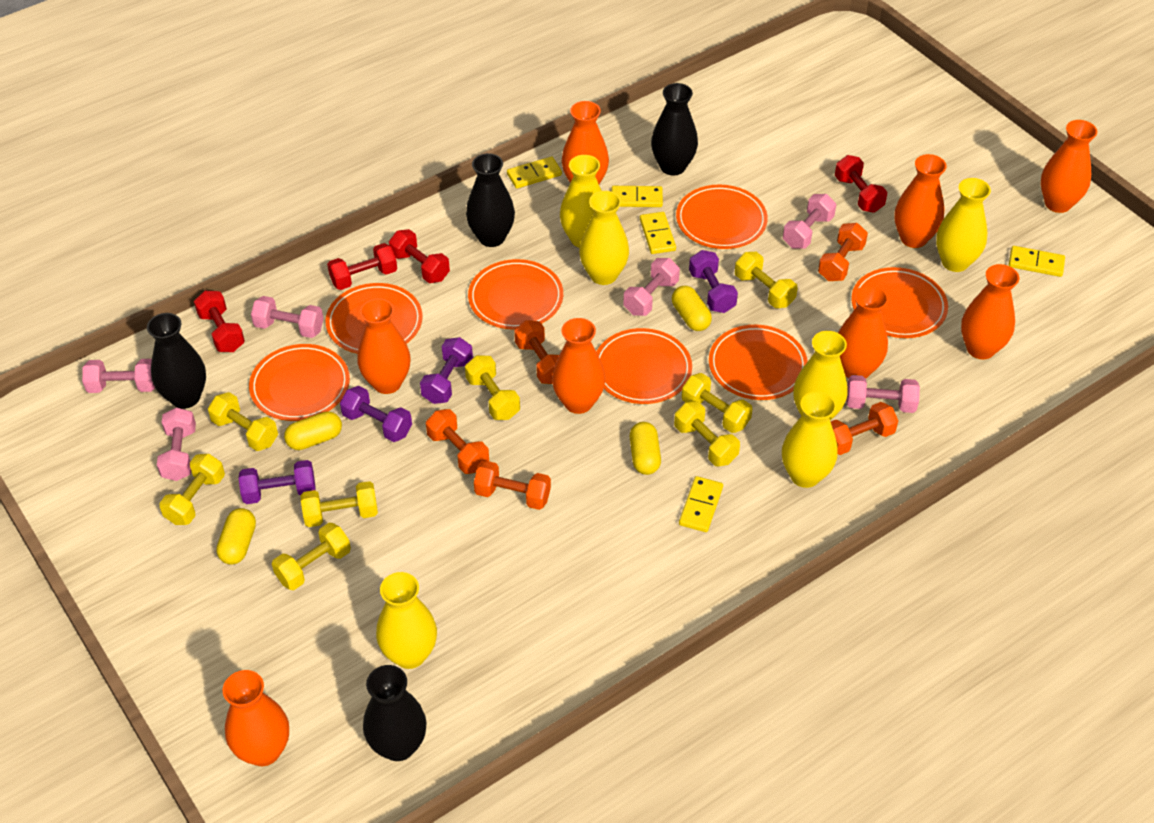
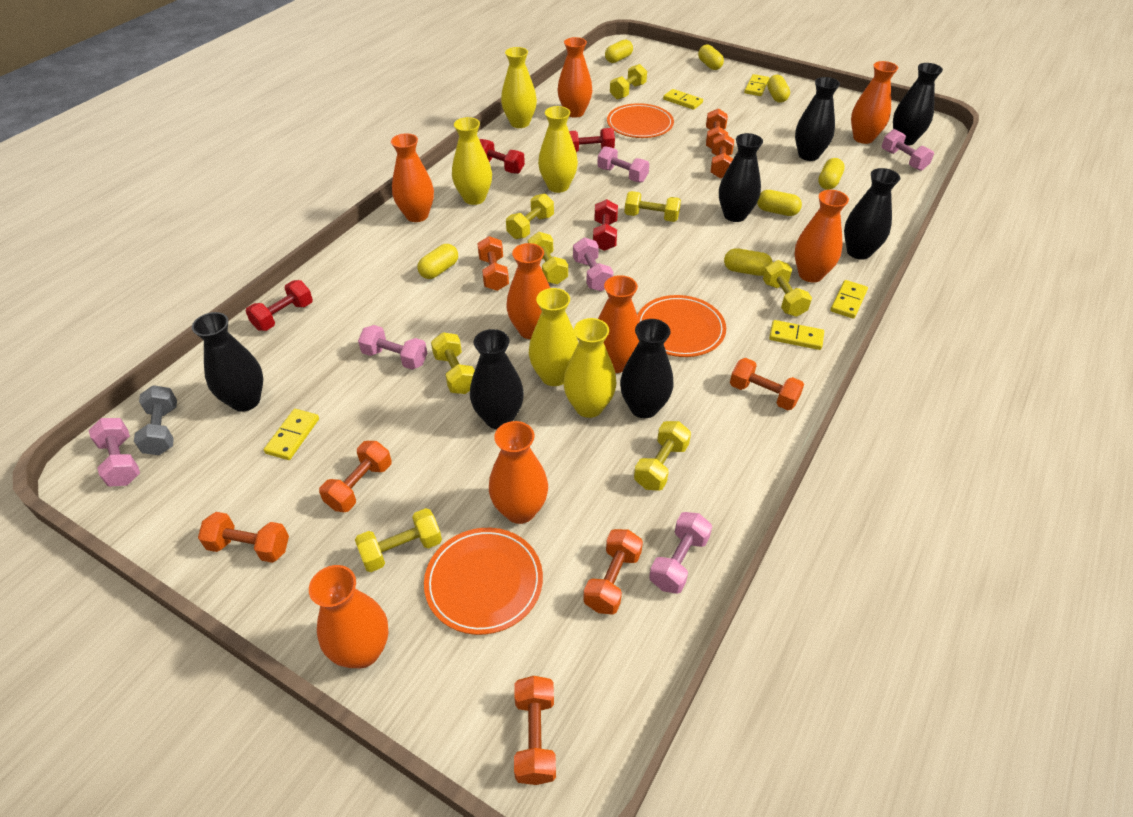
black vase: 4 -> 7
grey dumbbell: 0 -> 1
orange dumbbell: 5 -> 8
orange plate: 7 -> 3
purple dumbbell: 4 -> 0
yellow capsule: 4 -> 7
yellow vase: 6 -> 5

